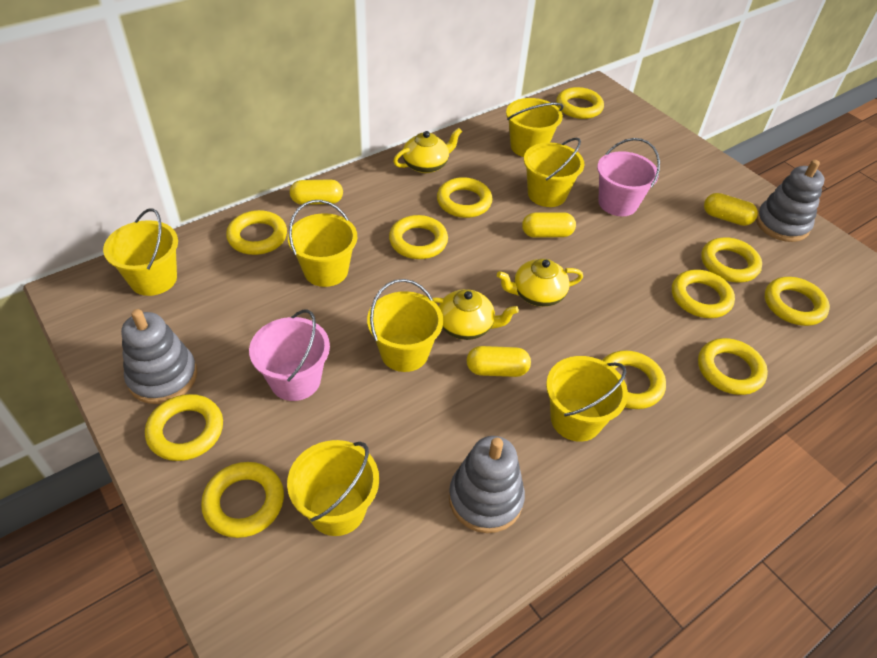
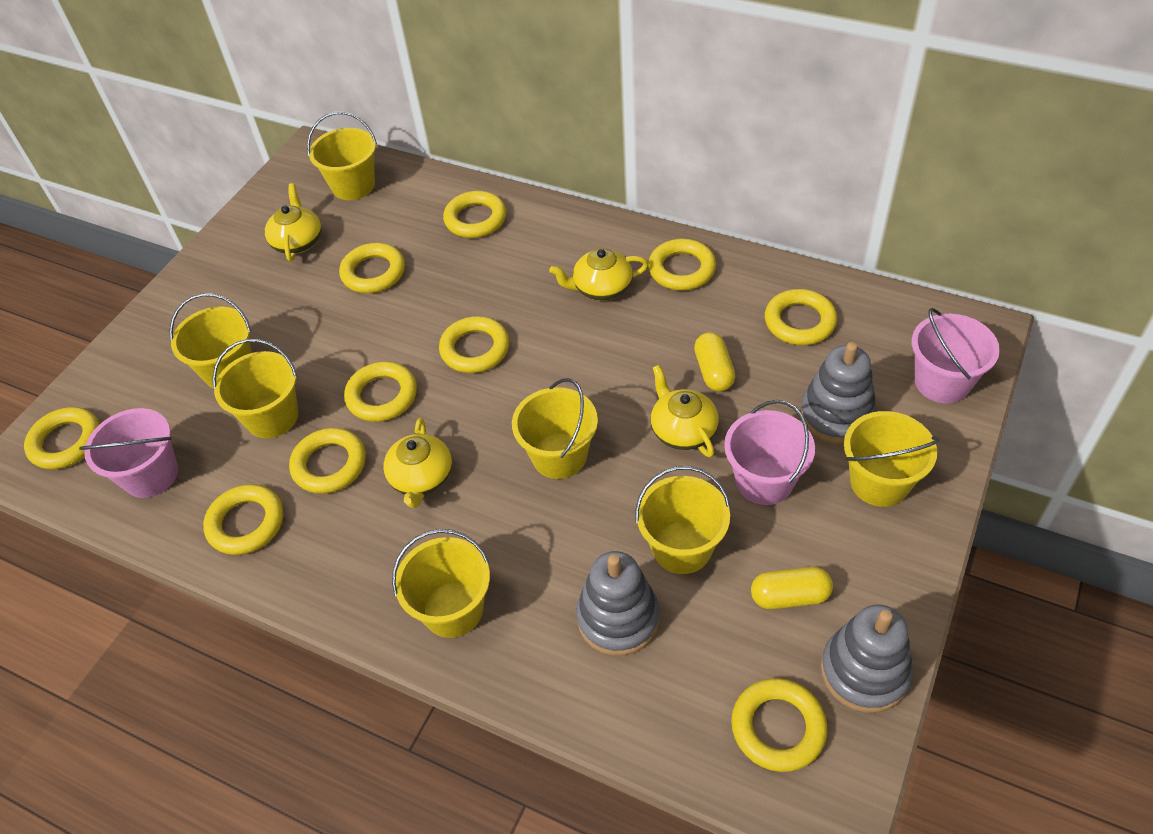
pink bucket: 2 -> 3
yellow capsule: 4 -> 2
yellow ring: 11 -> 10
yellow teapot: 3 -> 4

